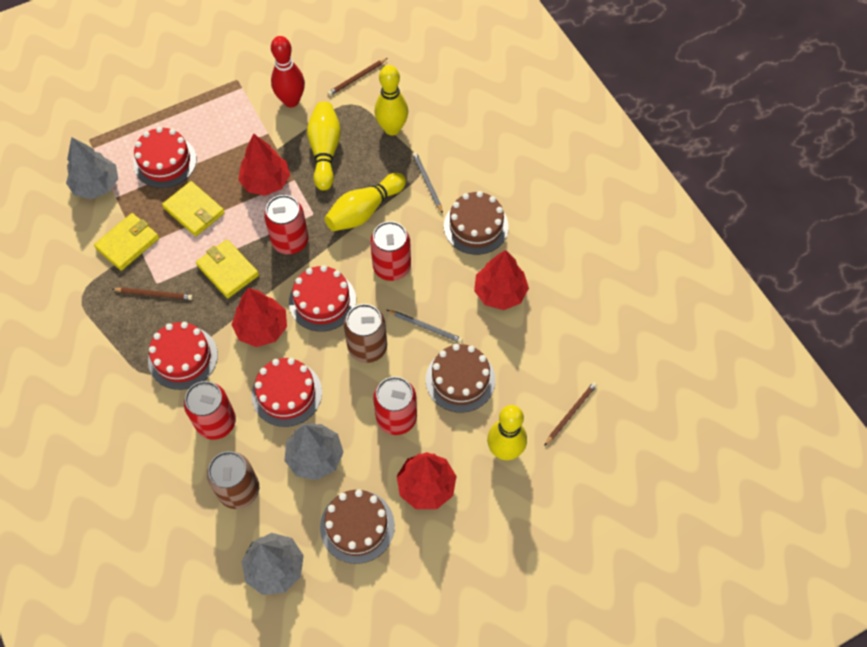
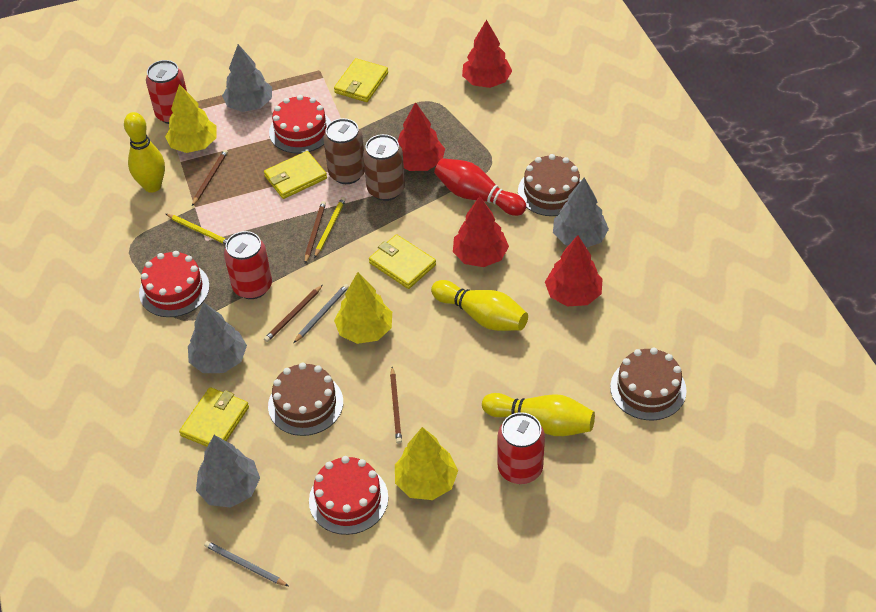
brown pencil: 3 -> 4
grey tree: 3 -> 4
red cake: 4 -> 3
red can: 4 -> 3
yellow bowling pin: 4 -> 3
yellow pencil: 0 -> 2
yellow tree: 0 -> 3
yellow wallet: 3 -> 4

